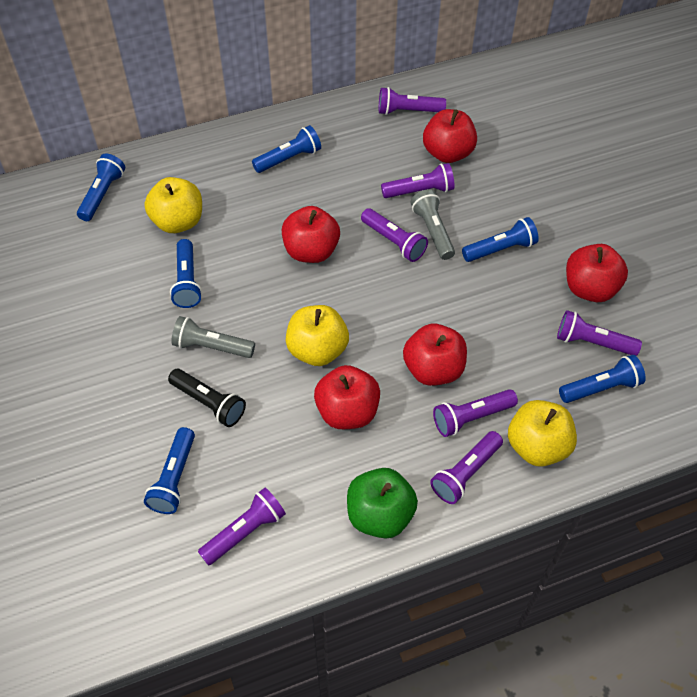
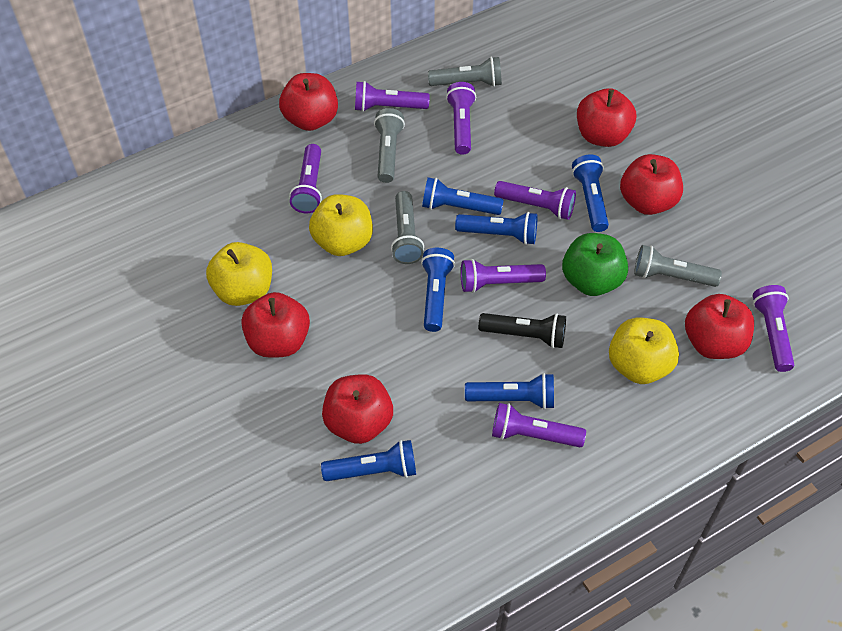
grey flashlight: 2 -> 4
red apple: 5 -> 6

